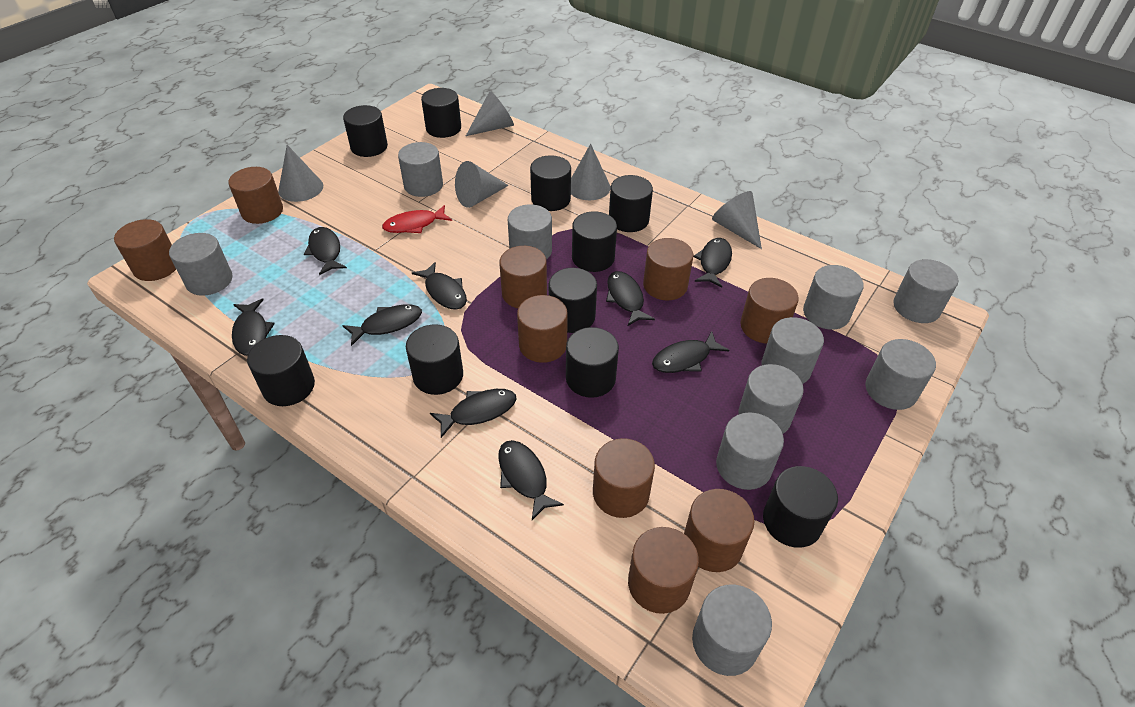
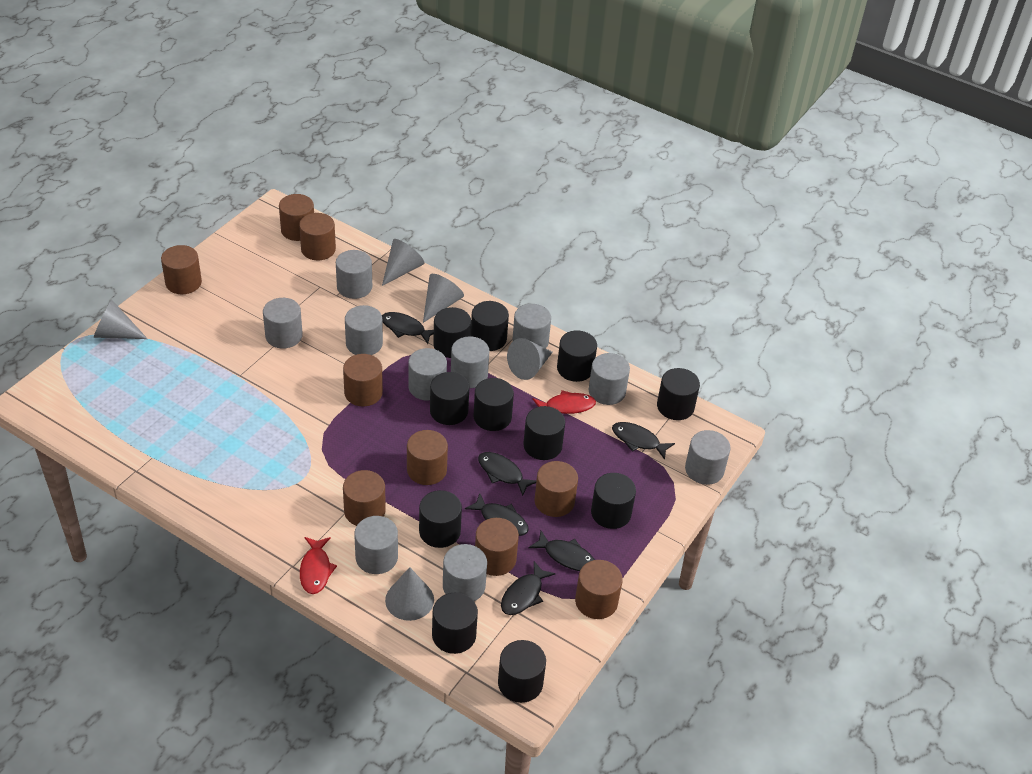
black cylinder: 10 -> 11
black fish: 9 -> 6
red fish: 1 -> 2

